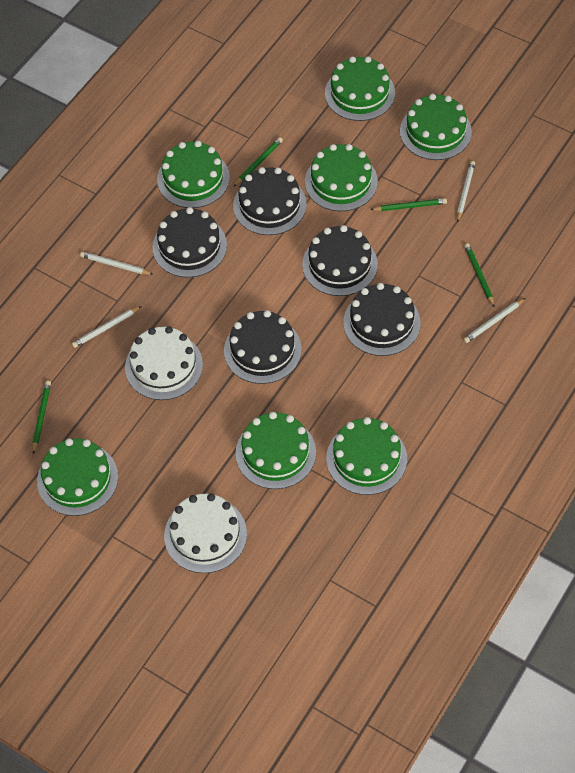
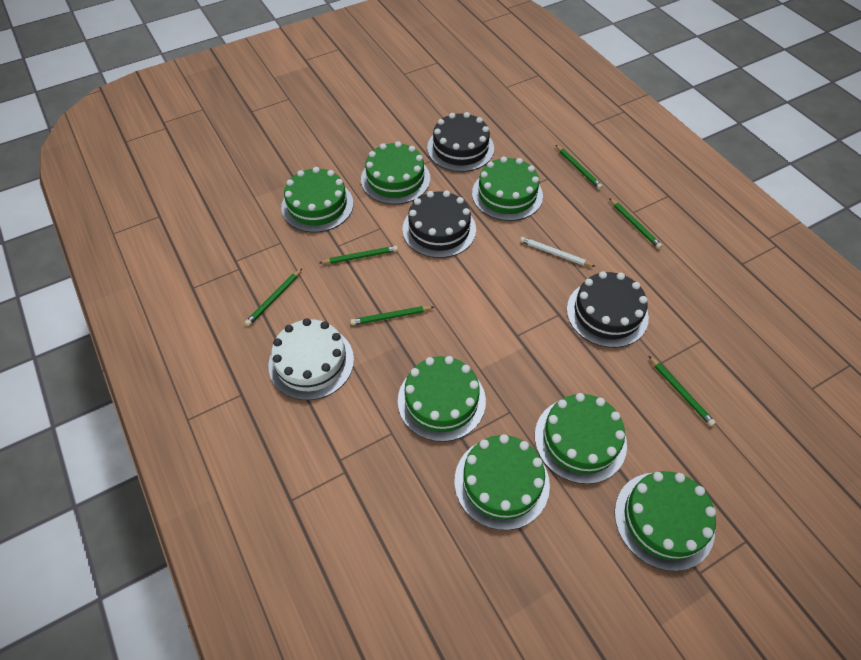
black cake: 5 -> 3
green pencil: 4 -> 6
white cake: 2 -> 1
white pencil: 4 -> 1

